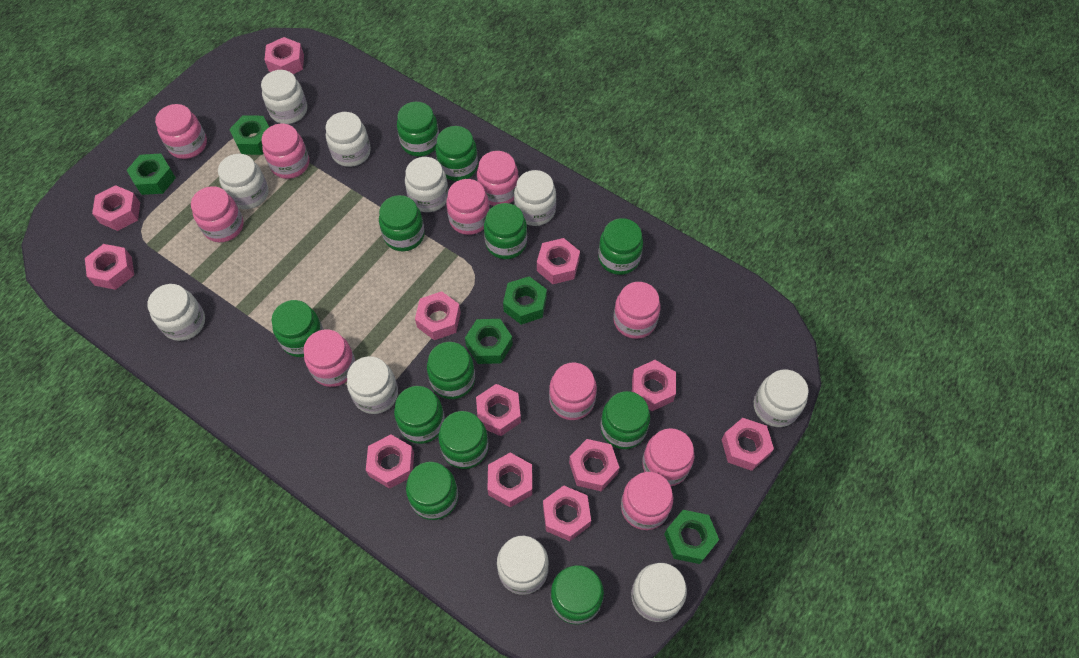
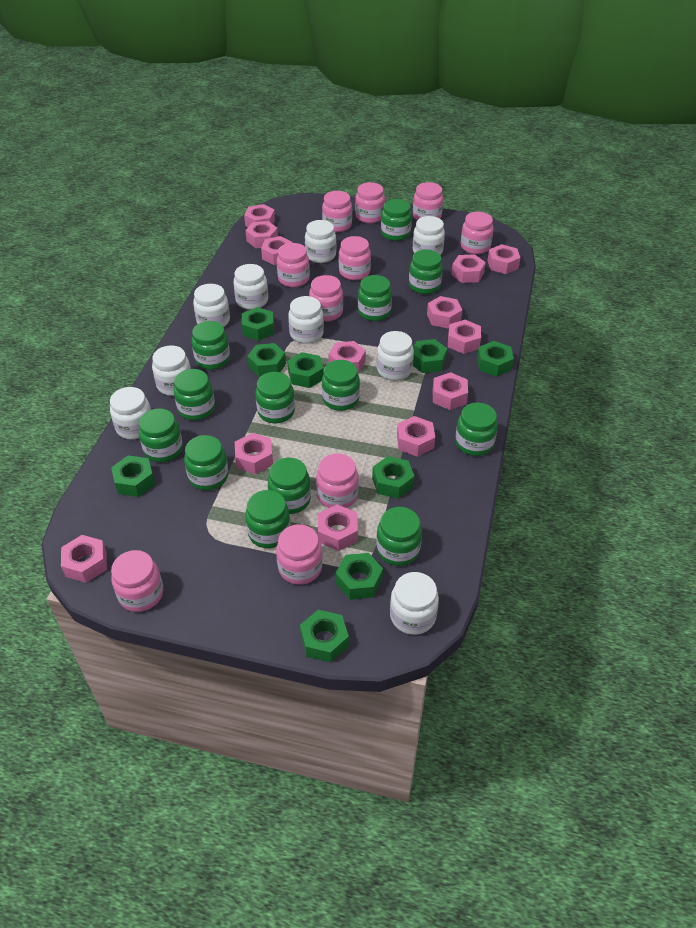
green jar: 12 -> 13
green nut: 5 -> 9
pink nut: 12 -> 13
white jar: 10 -> 9

